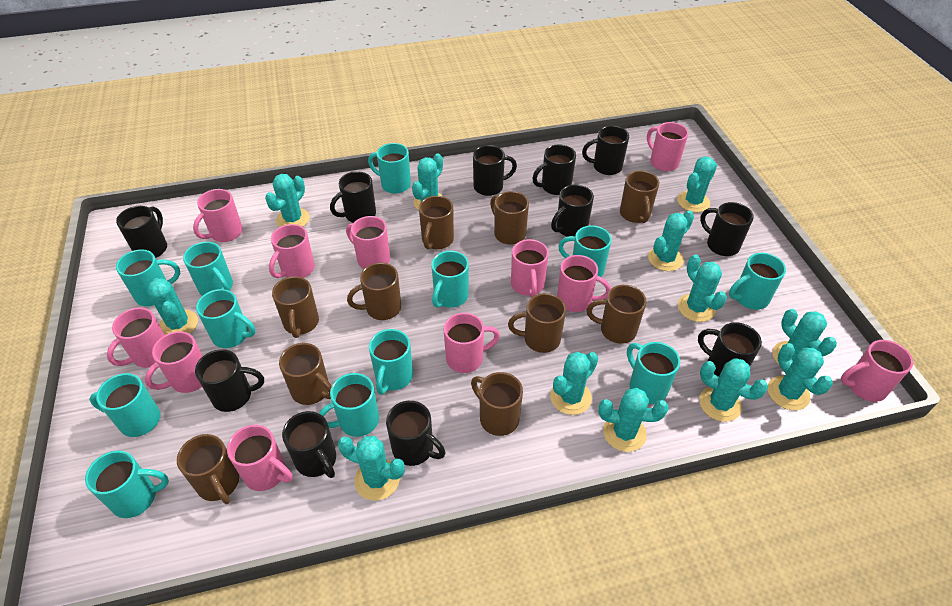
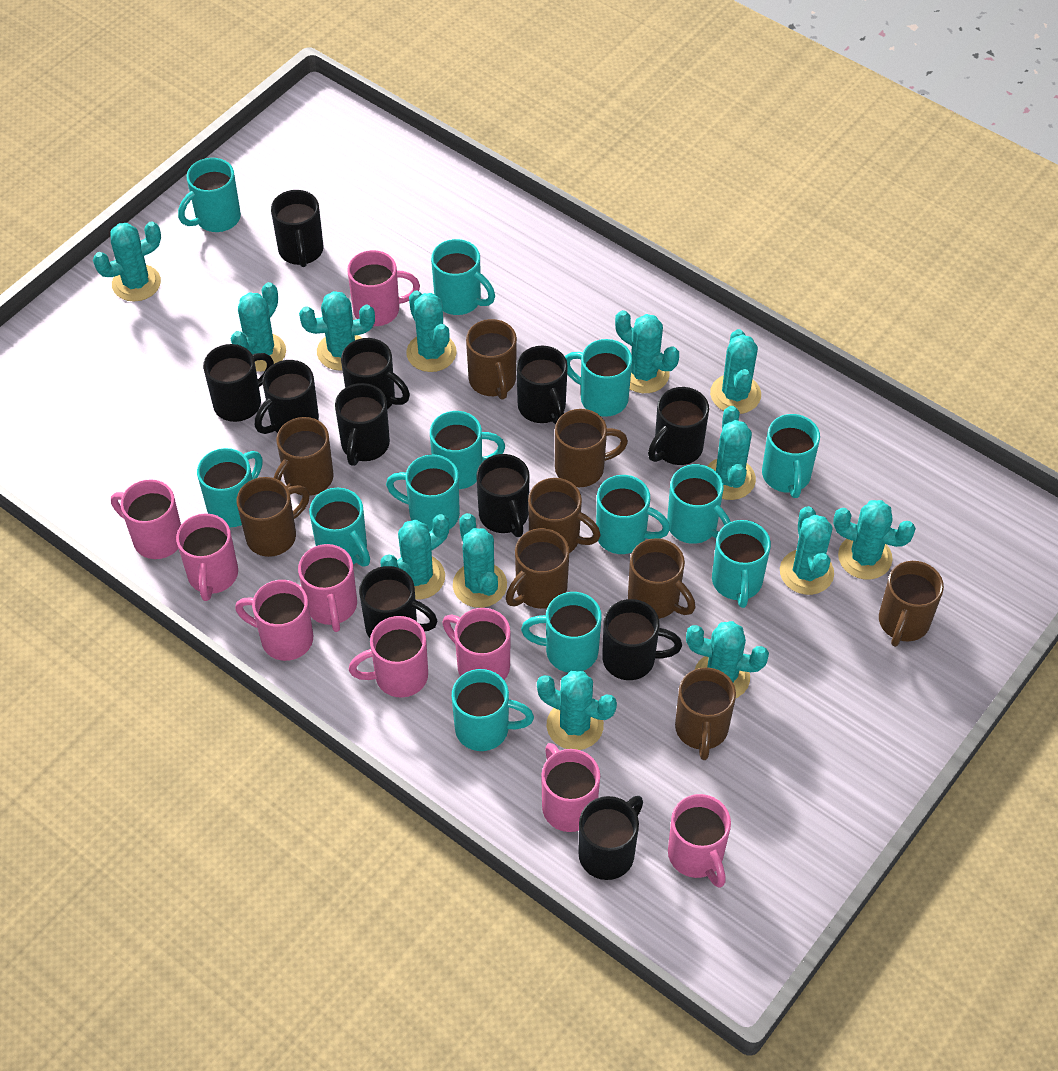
brown mug: 10 -> 9
pink mug: 11 -> 9
turquoise cactus: 12 -> 13
turquoise mug: 12 -> 13

